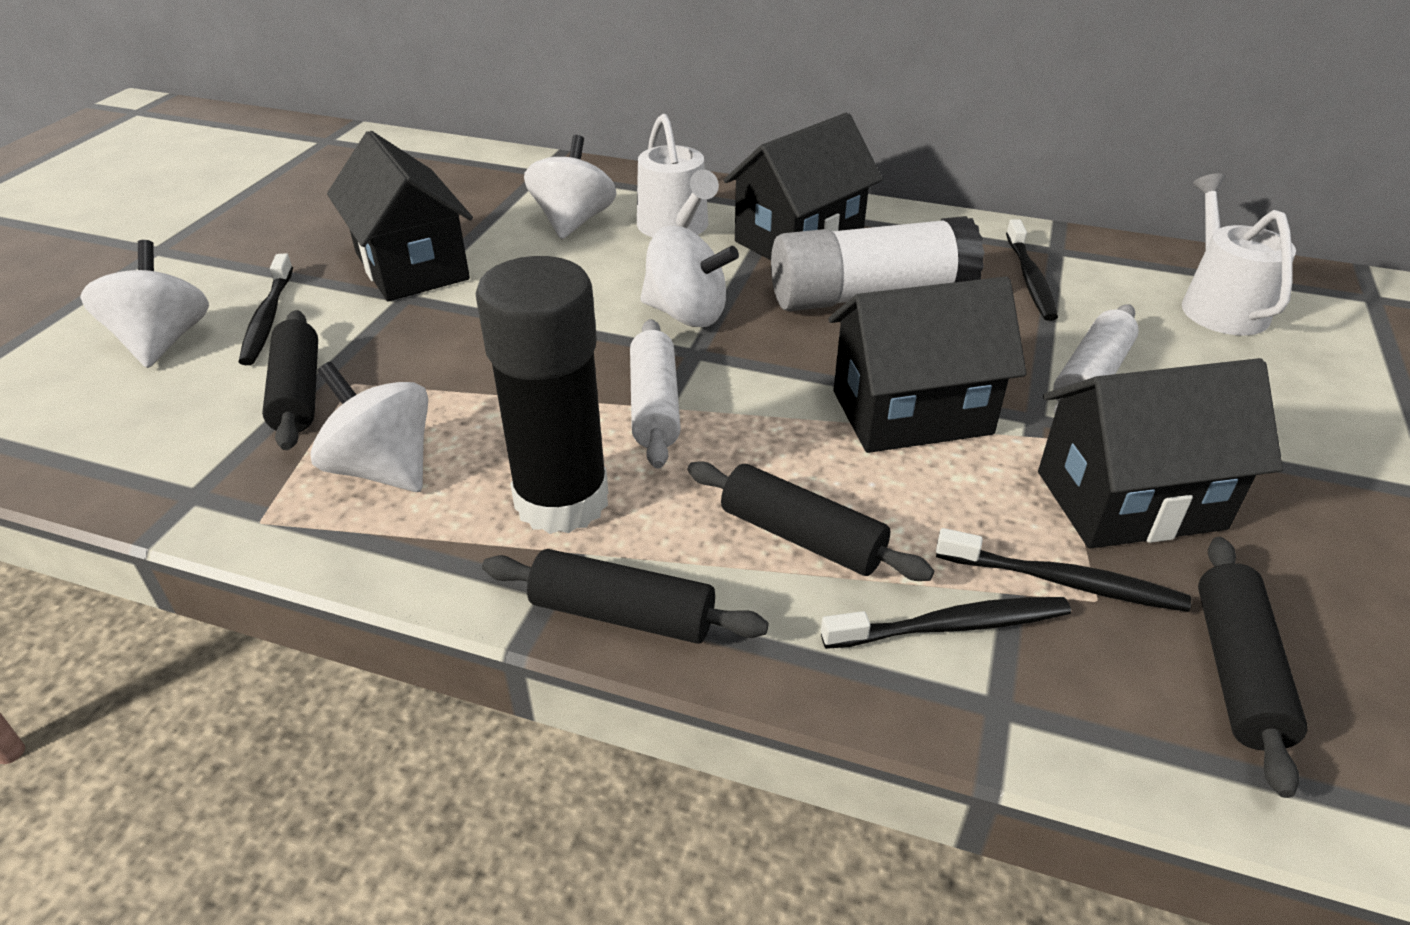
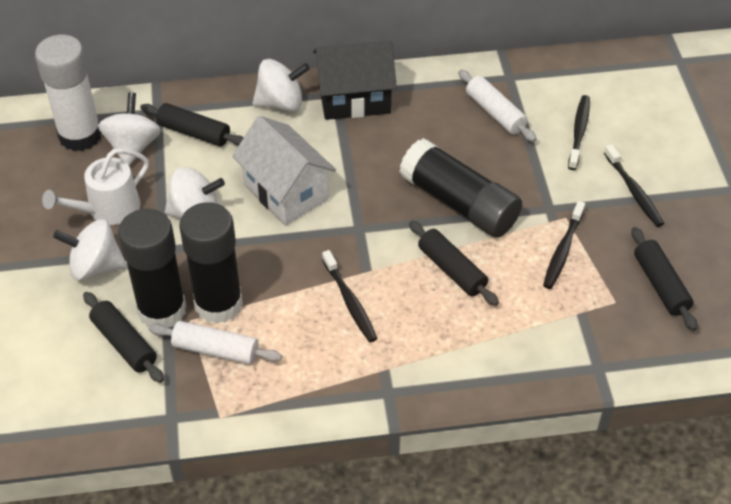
black glue stick: 1 -> 3
black house: 4 -> 1
white house: 0 -> 1
white watering can: 2 -> 1

